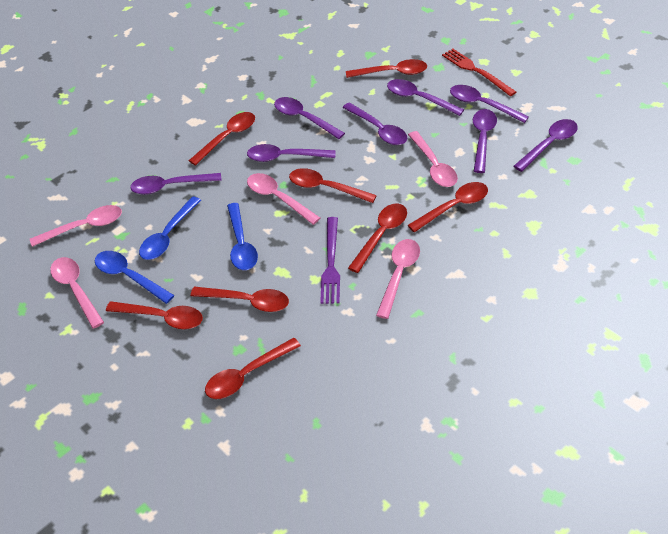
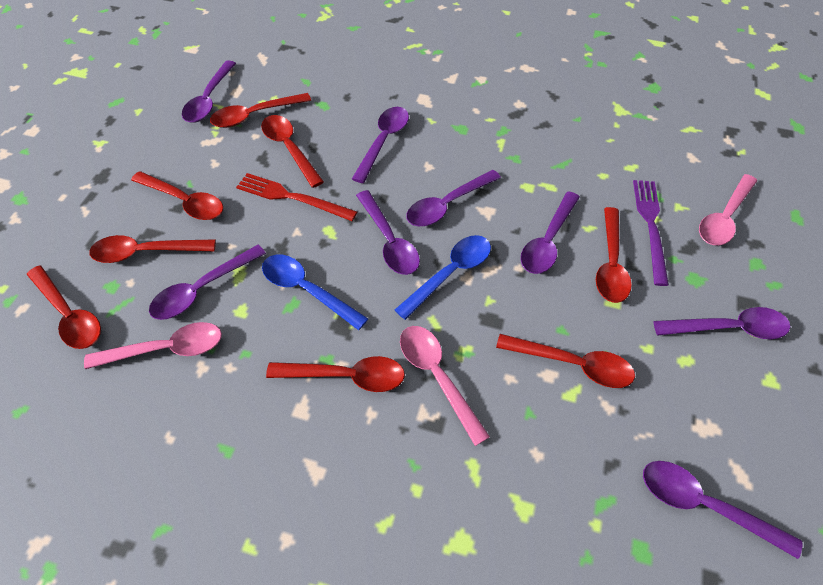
blue spoon: 3 -> 2
pink spoon: 5 -> 3

